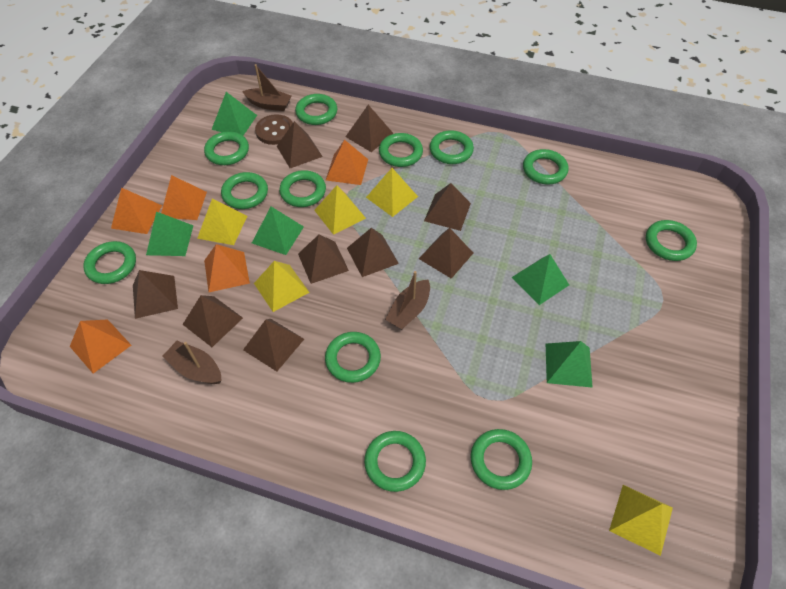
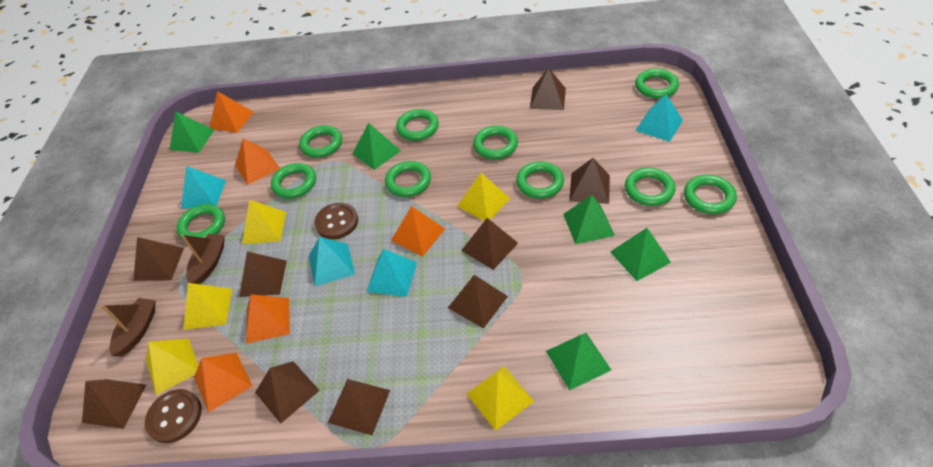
brown boat: 3 -> 2
brown button: 1 -> 2
green ring: 12 -> 10
turquoise pyramid: 0 -> 4

